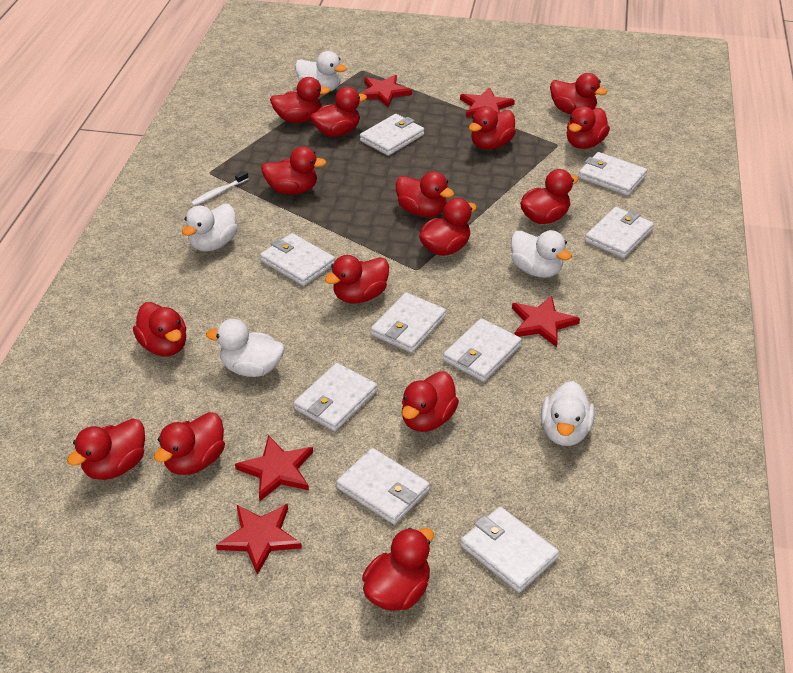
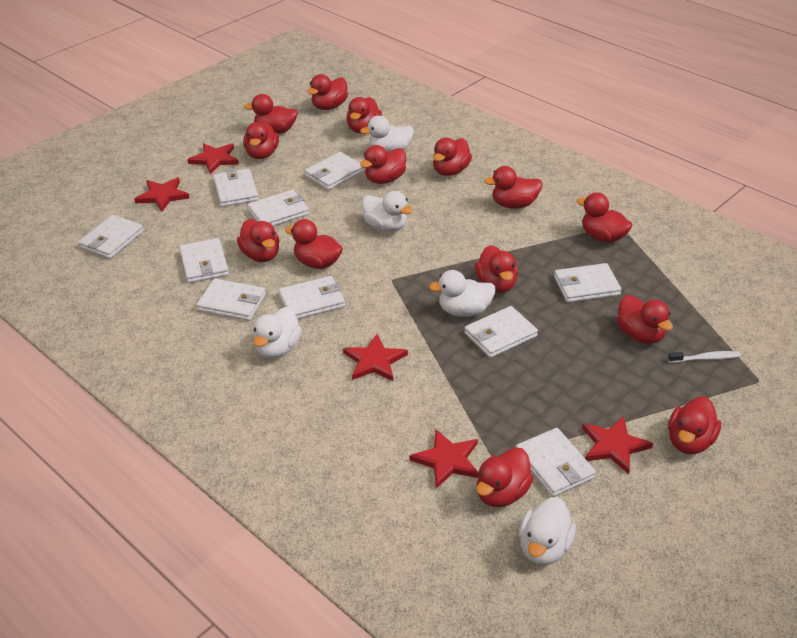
red duck: 15 -> 14
white wallet: 9 -> 10

